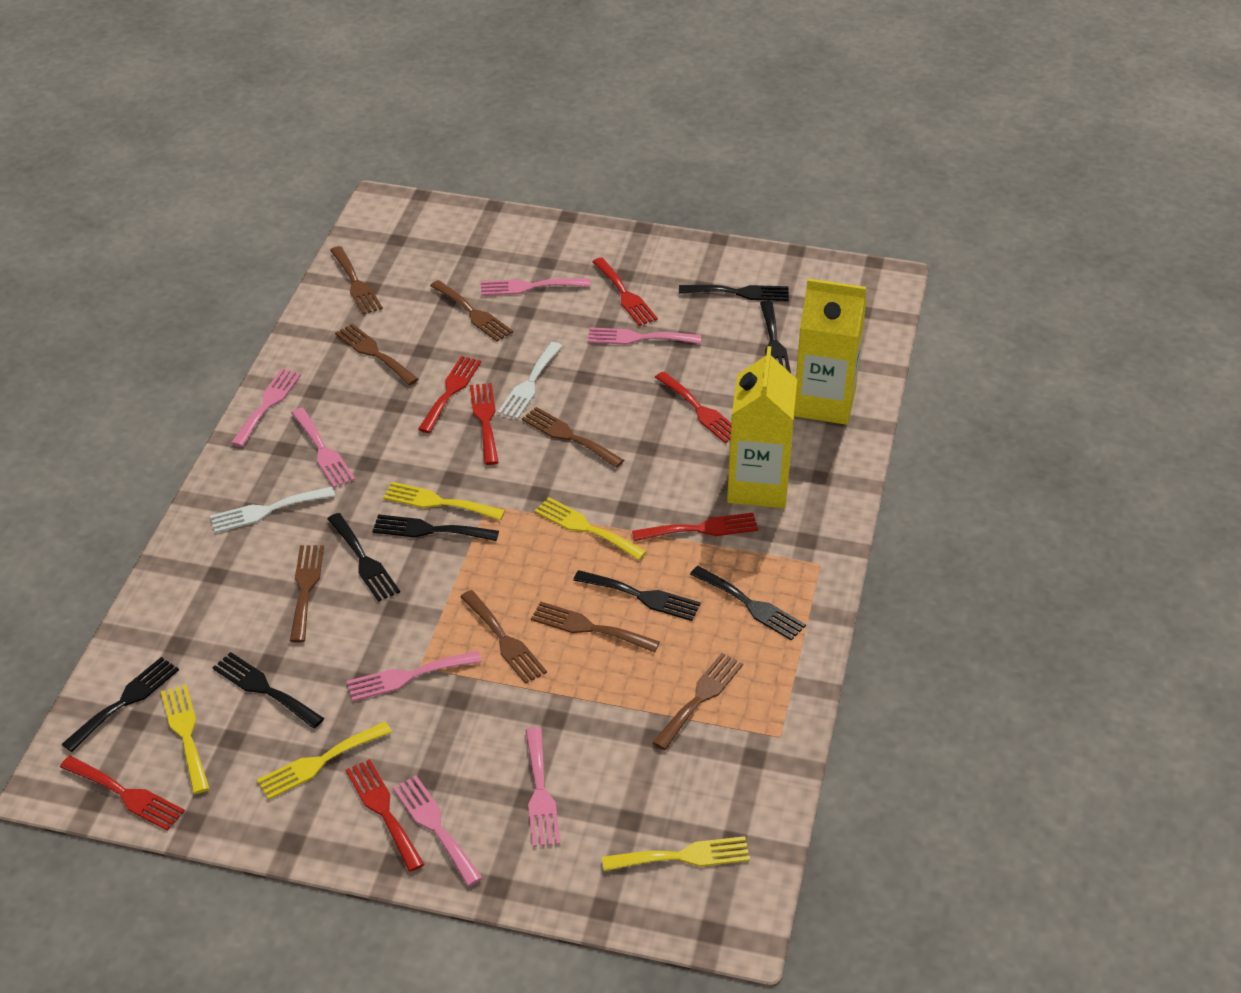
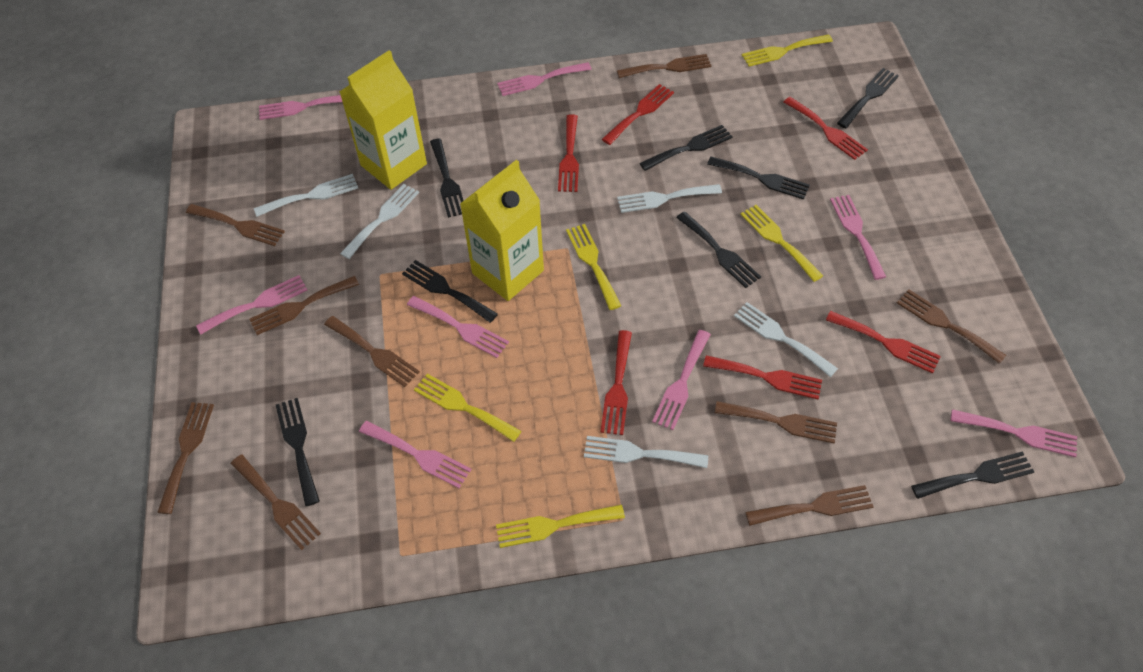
brown fork: 8 -> 9
pink fork: 7 -> 8
red fork: 7 -> 6
white fork: 2 -> 5

